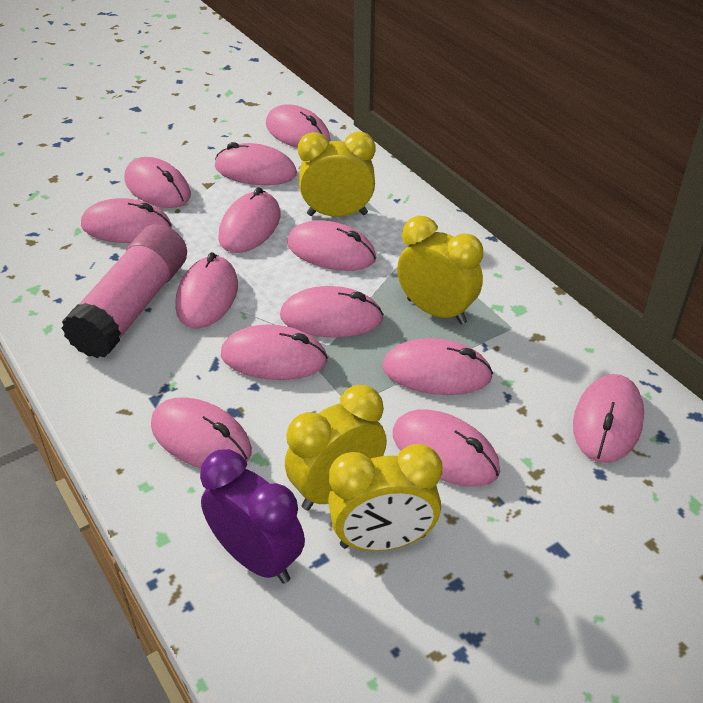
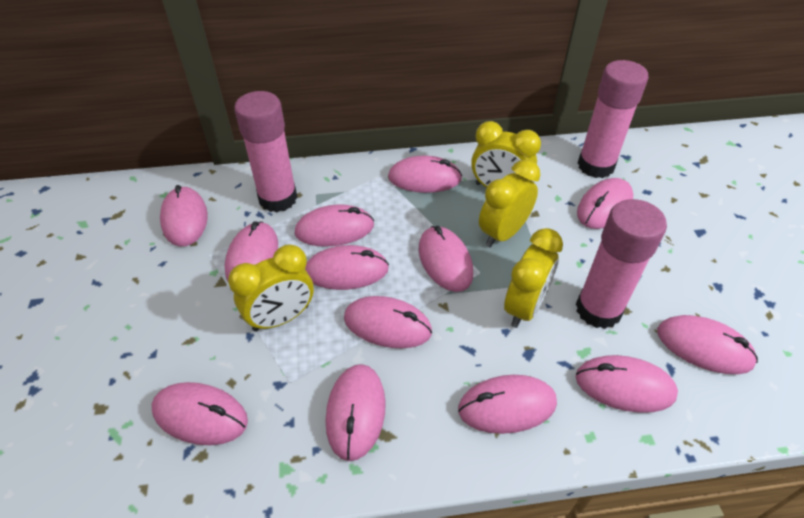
pink glue stick: 1 -> 3
purple clock: 1 -> 0

